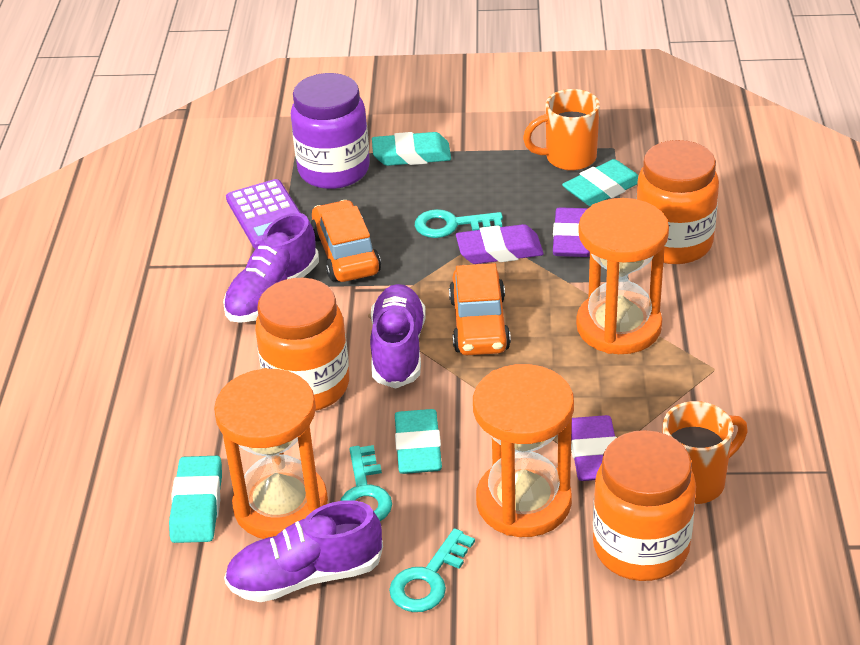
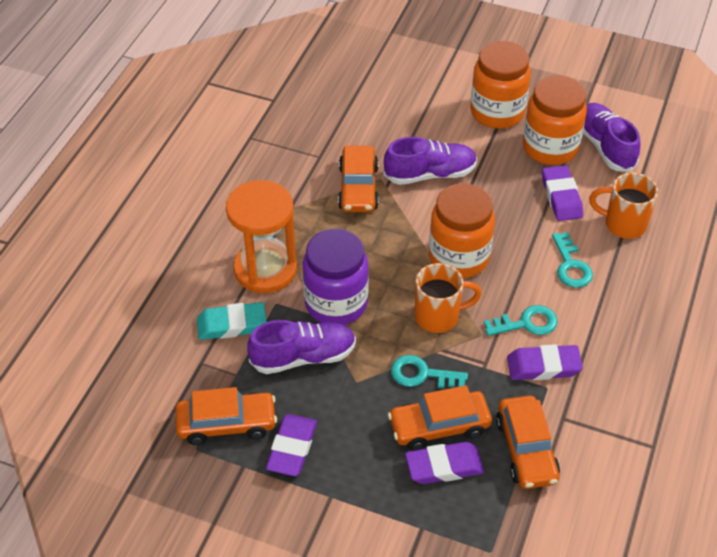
orange car: 2 -> 4
orange hourglass: 3 -> 1
purple calculator: 1 -> 0
purple eraser: 3 -> 4
turquoise eraser: 4 -> 1

